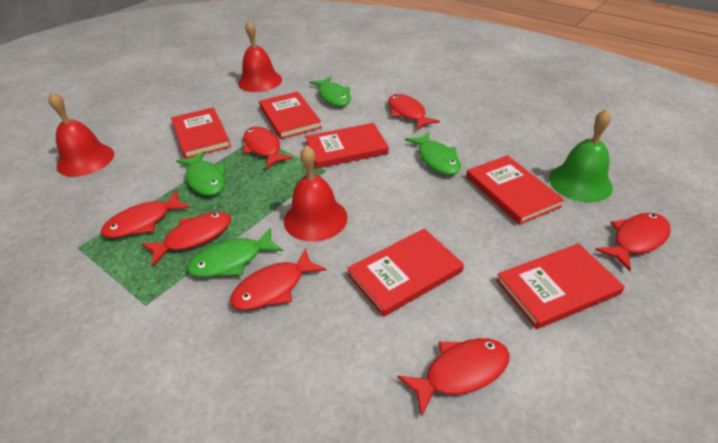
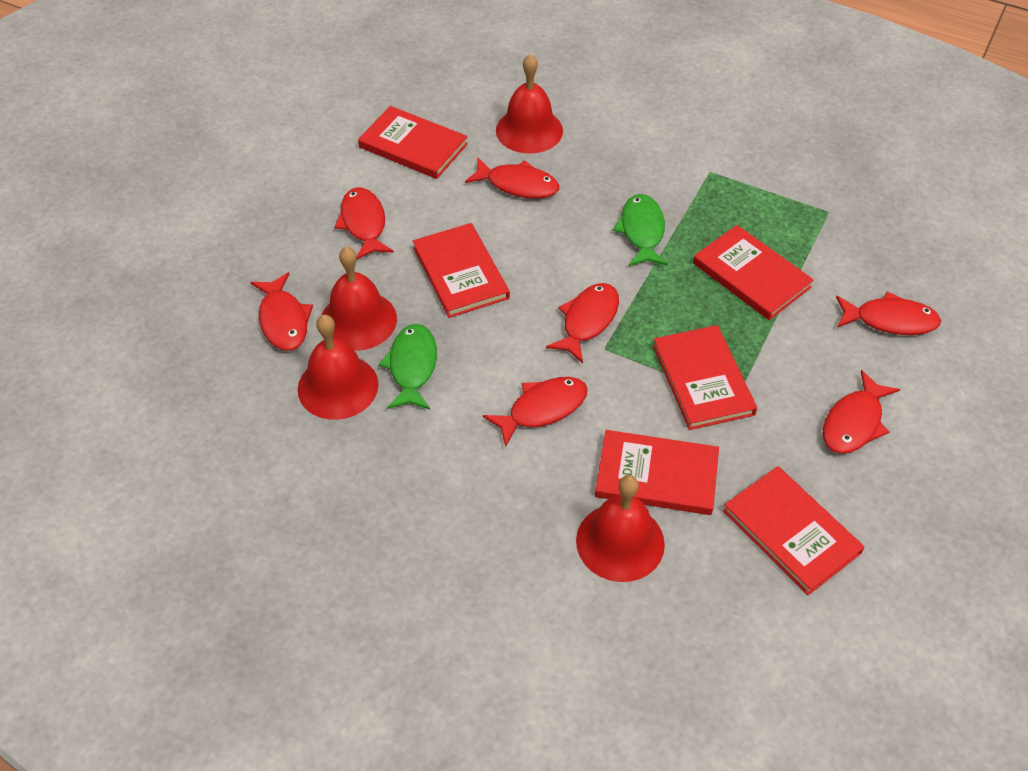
green bell: 1 -> 0
green fish: 4 -> 2
red bell: 3 -> 4

